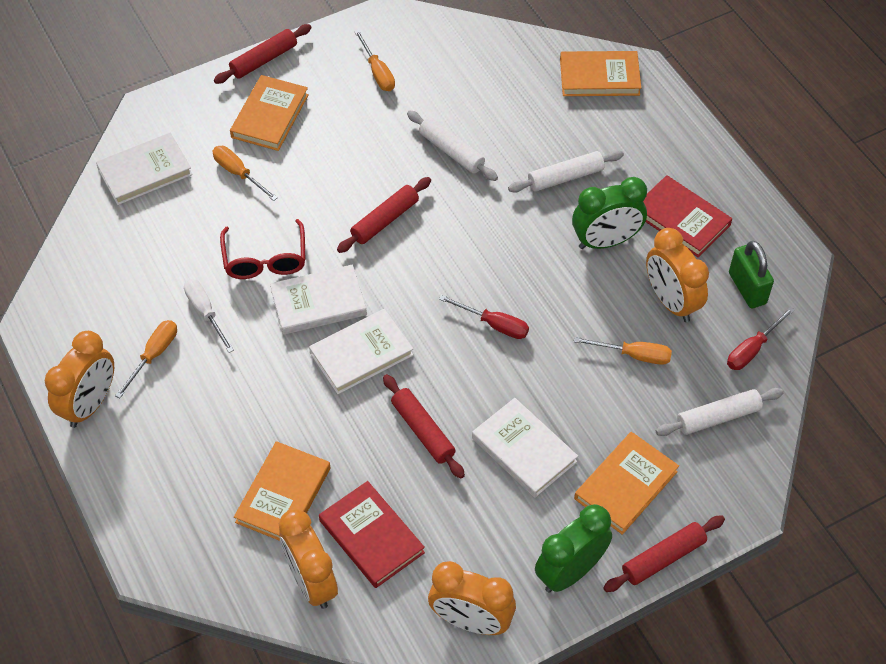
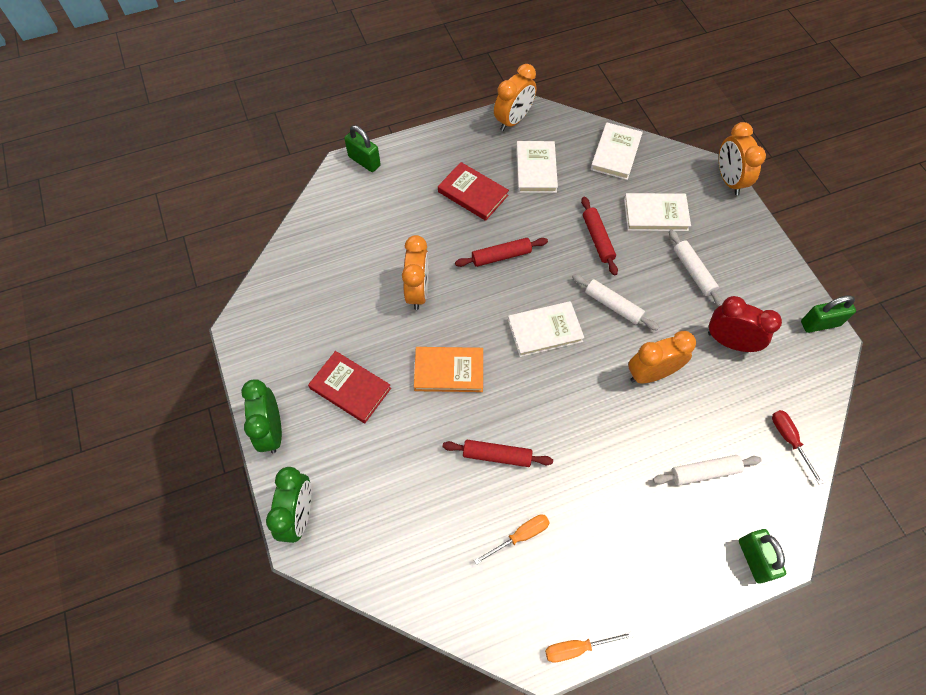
green padlock: 1 -> 3
orange book: 4 -> 1
orange screwdriver: 4 -> 2
red clock: 0 -> 1
red glasses: 1 -> 0
red rolling pin: 4 -> 3
red screwdriver: 2 -> 1
white screwdriver: 1 -> 0

